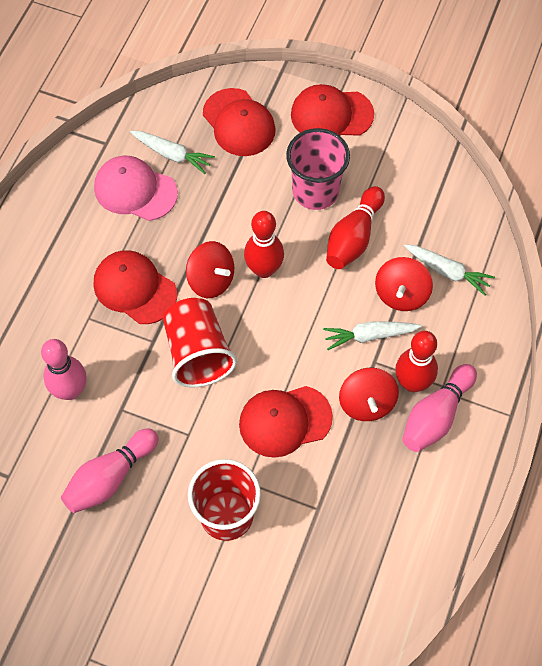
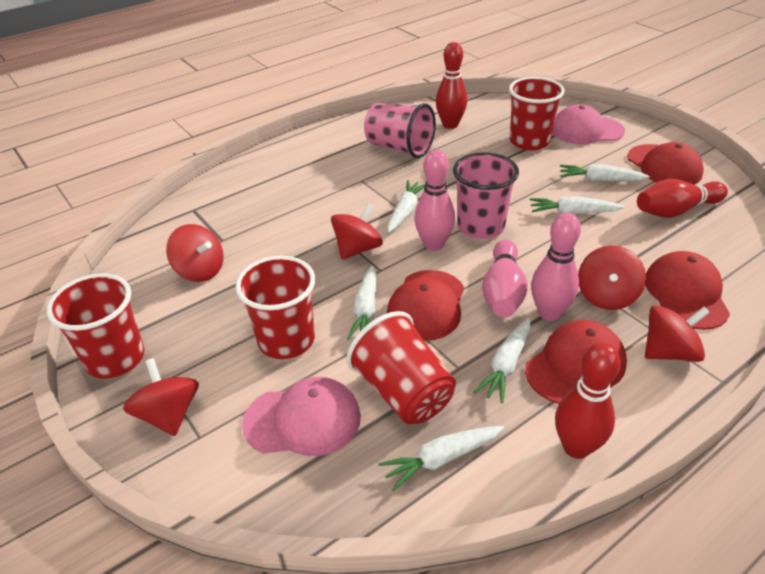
pink cap: 1 -> 2
pink cup: 1 -> 2
red cup: 2 -> 4
red spinning top: 3 -> 5
white carrot: 3 -> 6

